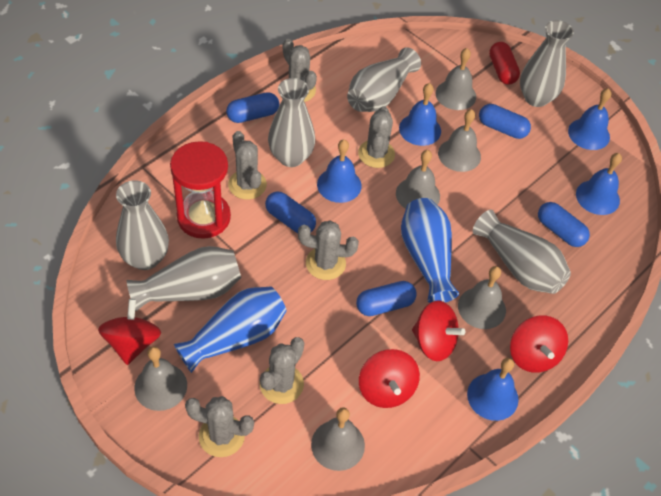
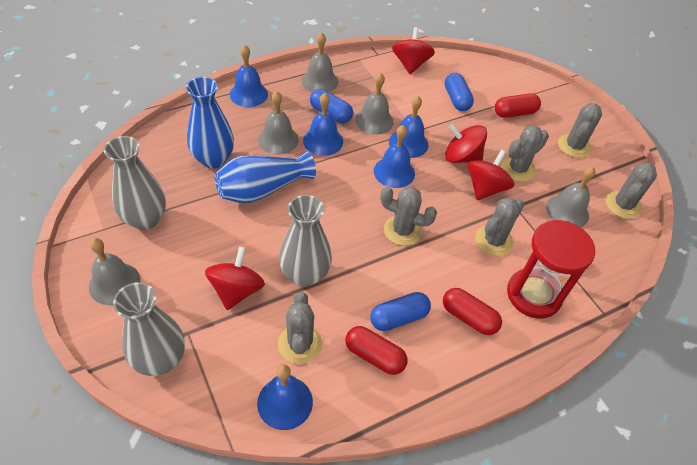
blue capsule: 5 -> 3
grey bell: 6 -> 5
grey vase: 6 -> 3
red capsule: 1 -> 3

